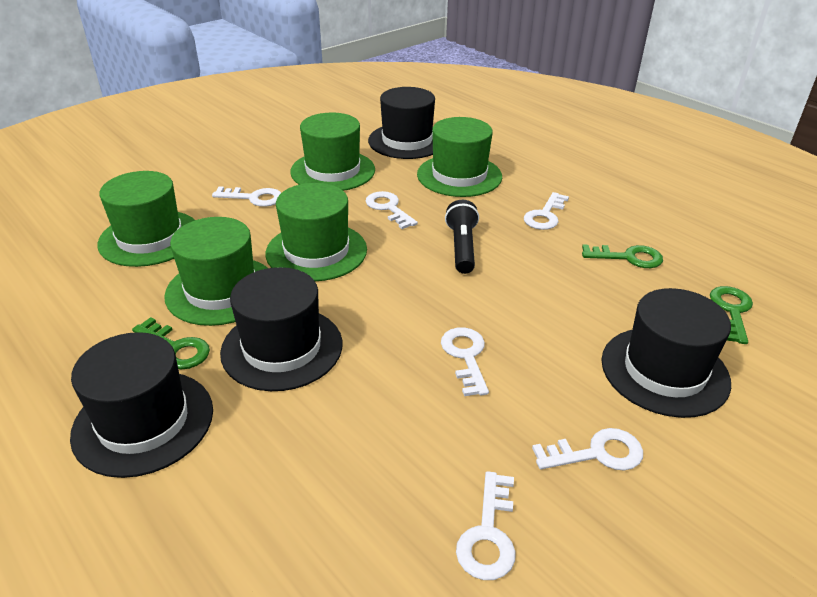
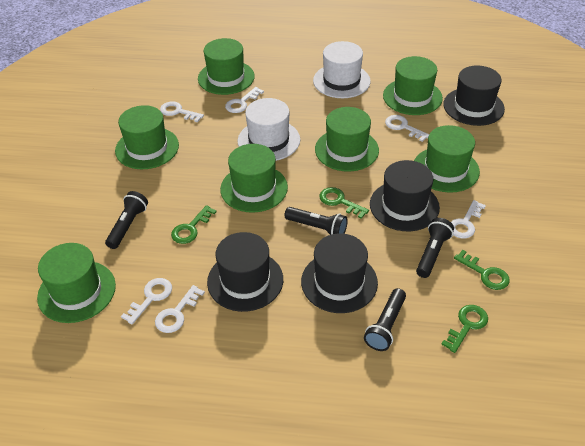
black flashlight: 1 -> 4
green hat: 5 -> 7
green key: 3 -> 4
white hat: 0 -> 2

